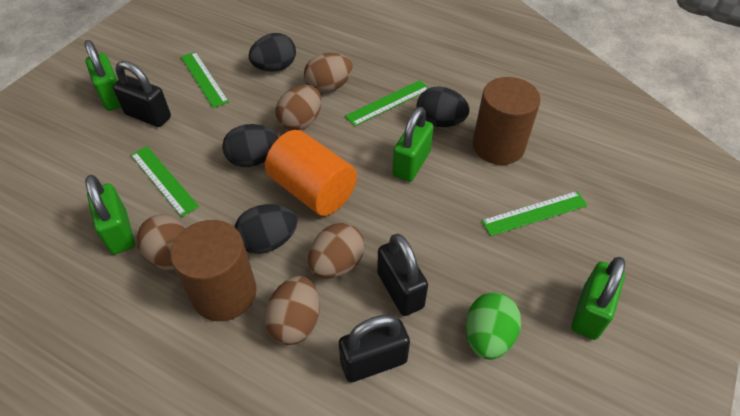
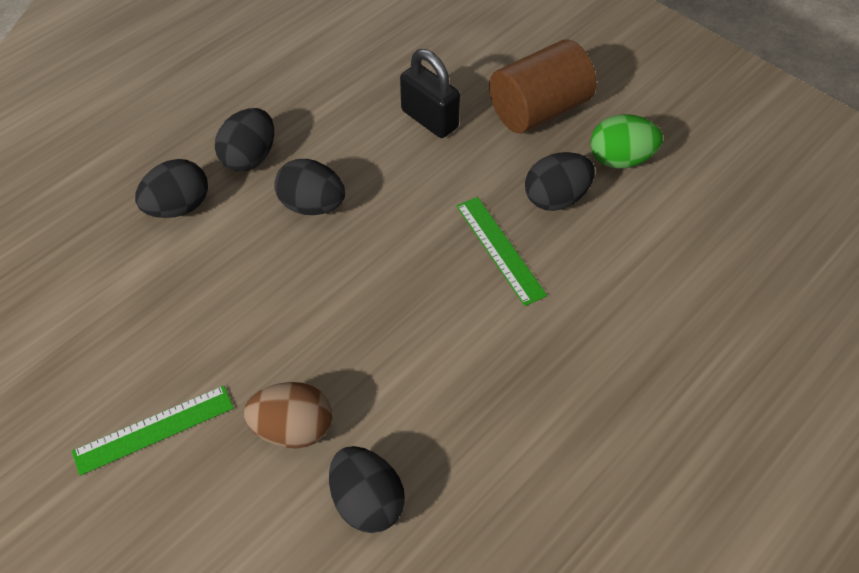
black egg: 4 -> 5
black padlock: 3 -> 1
brown cylinder: 2 -> 1
brown egg: 5 -> 1
green padlock: 4 -> 0
green ruler: 4 -> 2
orange cylinder: 1 -> 0

